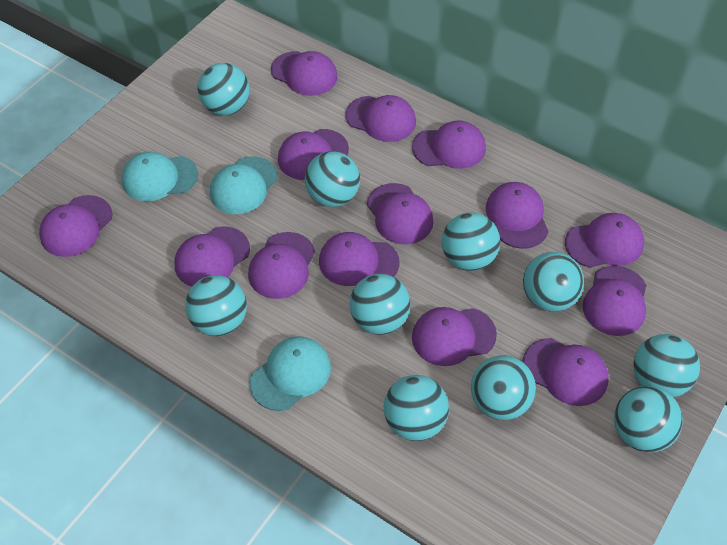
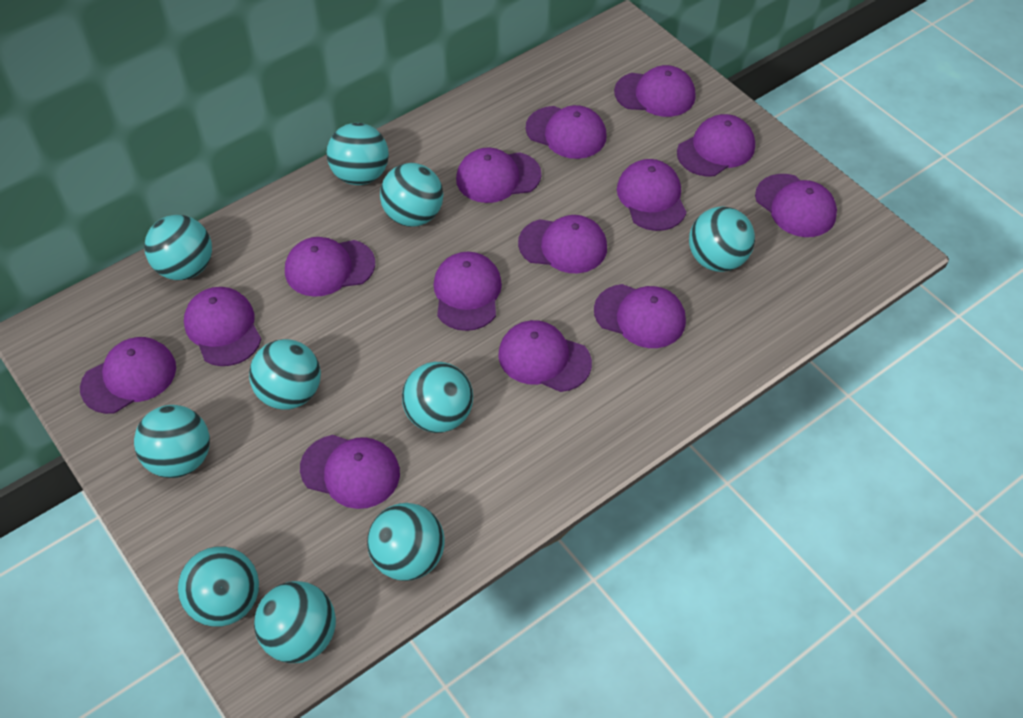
turquoise cap: 3 -> 0

